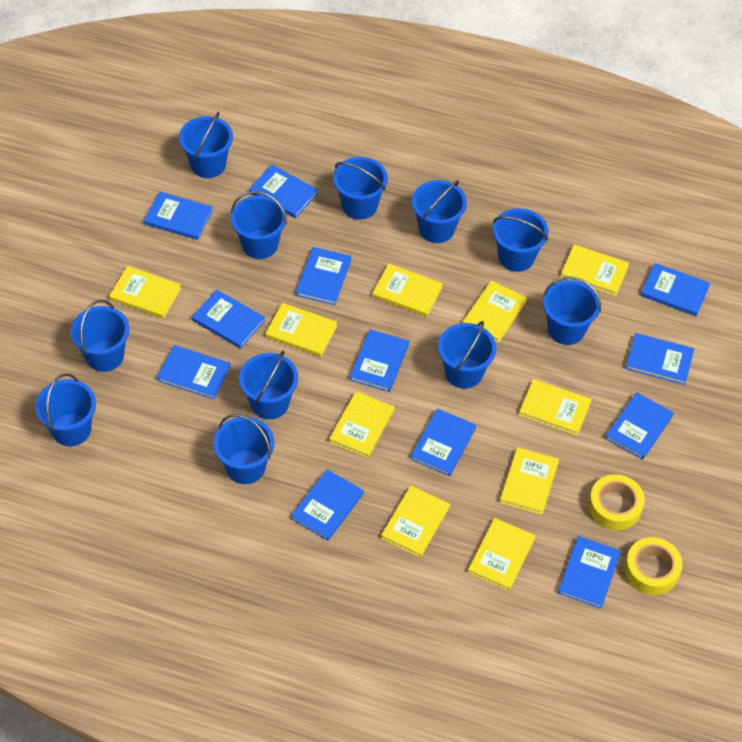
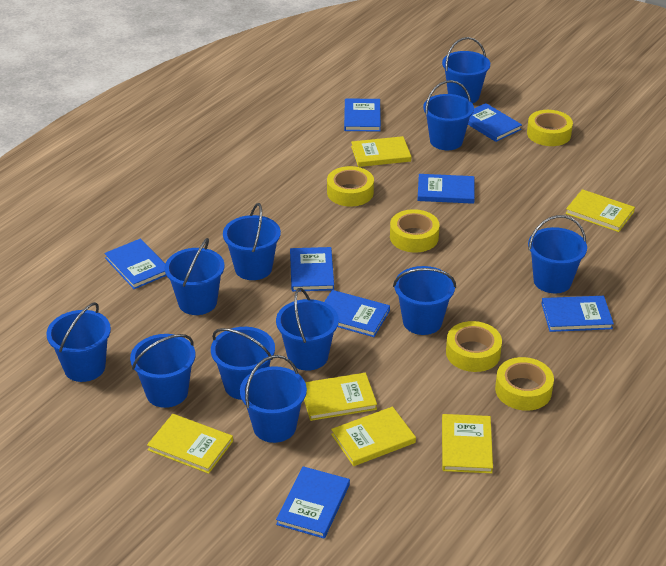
blue book: 12 -> 8
yellow book: 10 -> 6
yellow tape: 2 -> 5

